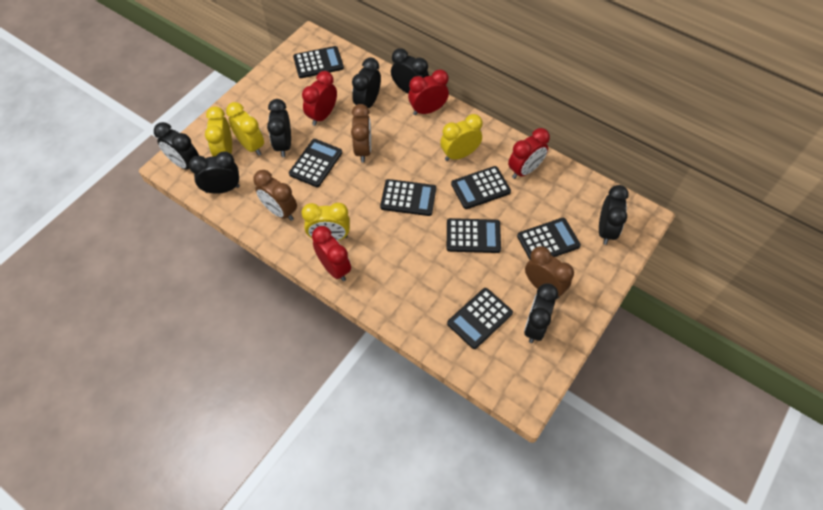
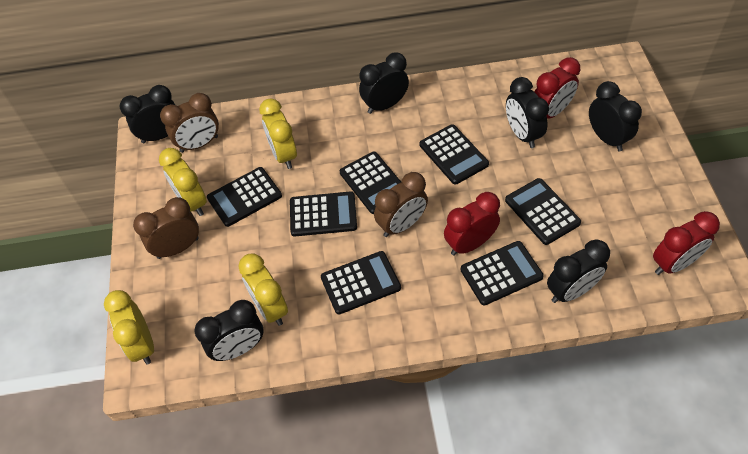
black clock: 7 -> 6
red clock: 4 -> 3

